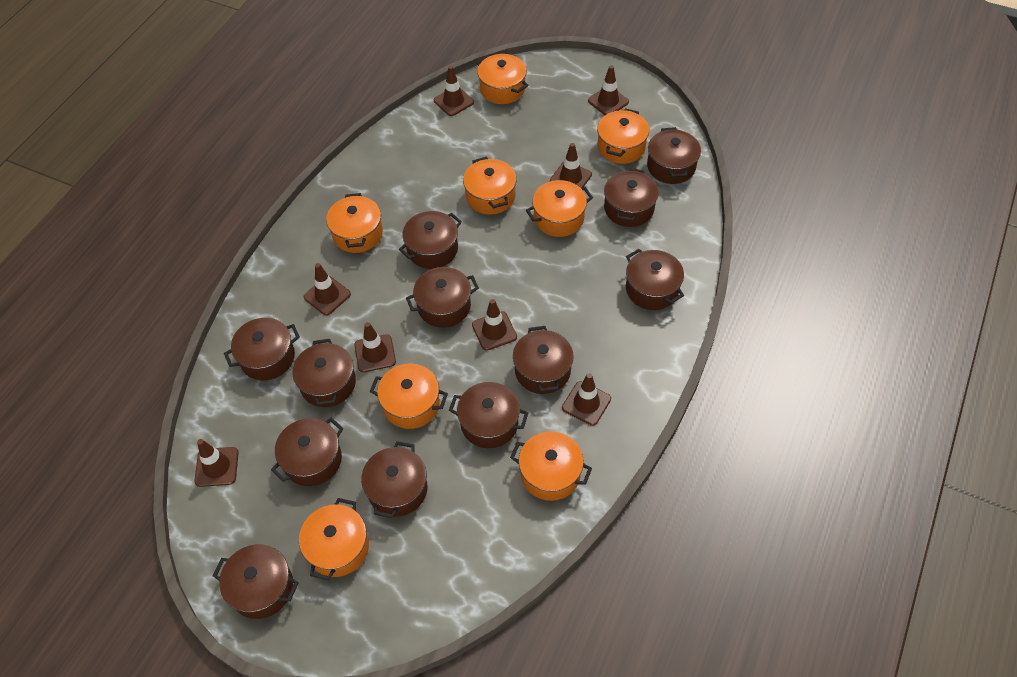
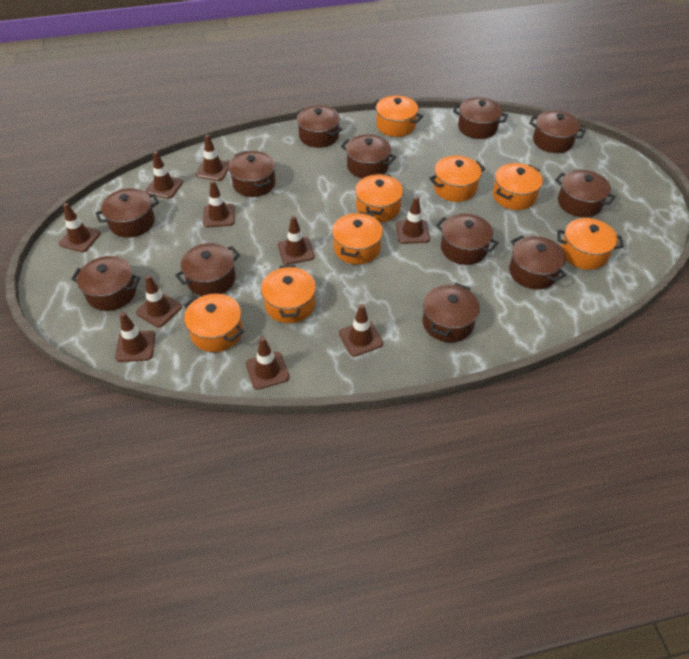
brown traffic cone: 8 -> 10

